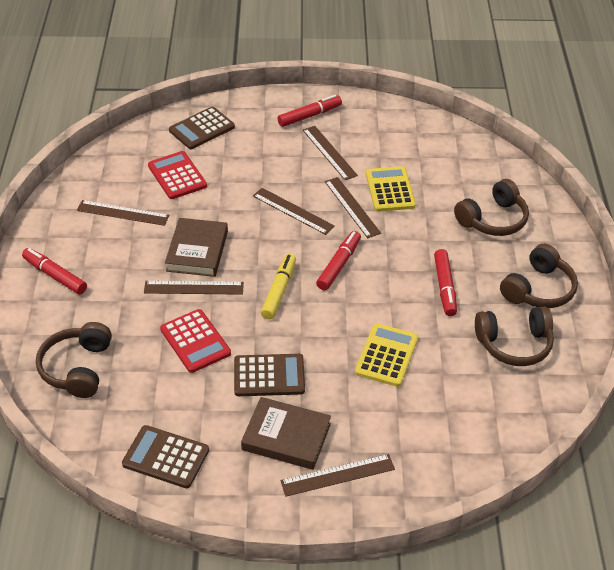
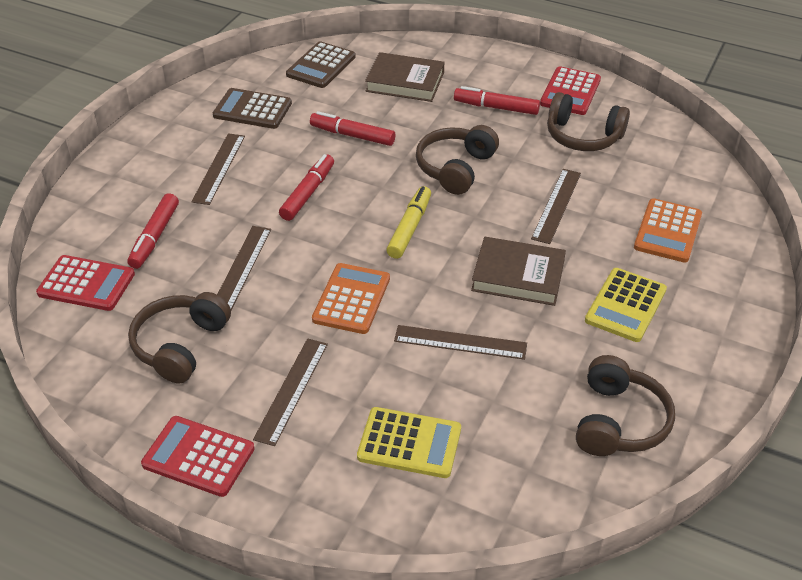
brown calculator: 3 -> 2
brown ruler: 6 -> 5
orange calculator: 0 -> 2
red calculator: 2 -> 3

